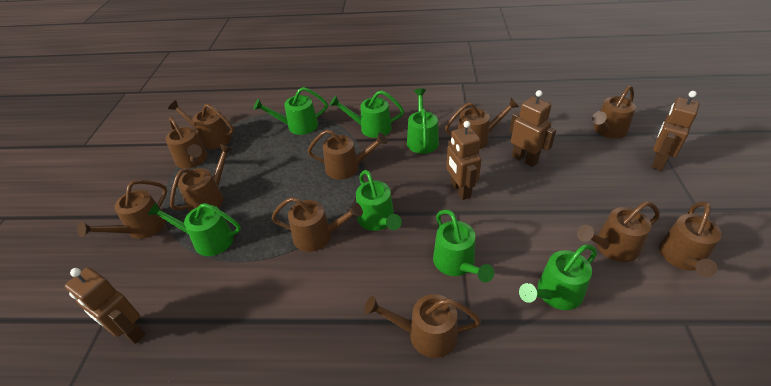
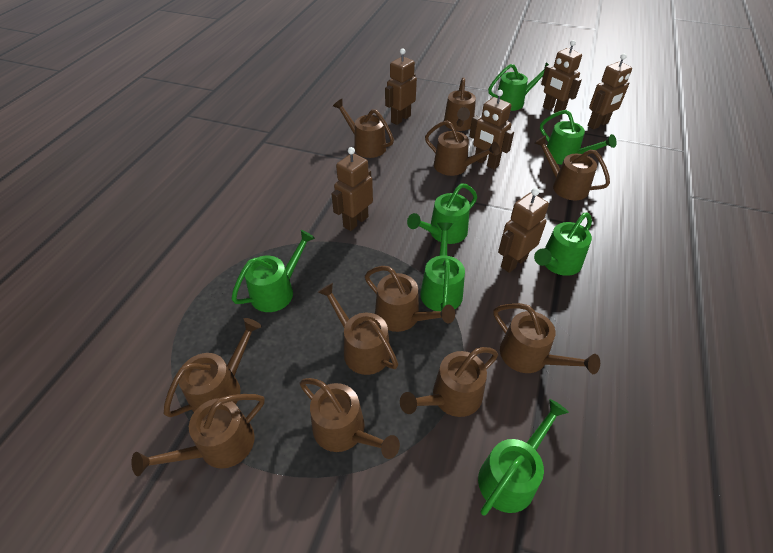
brown robot: 4 -> 6

